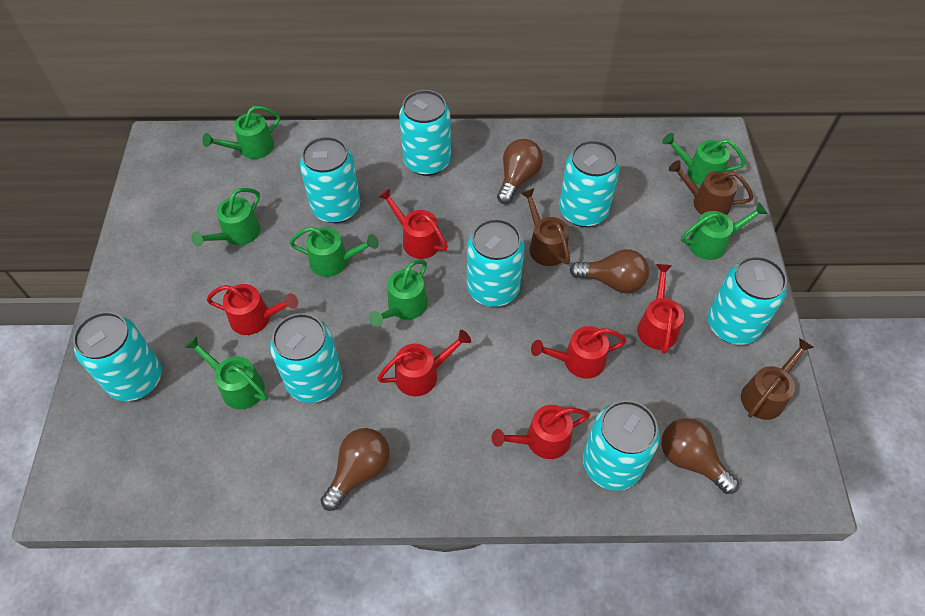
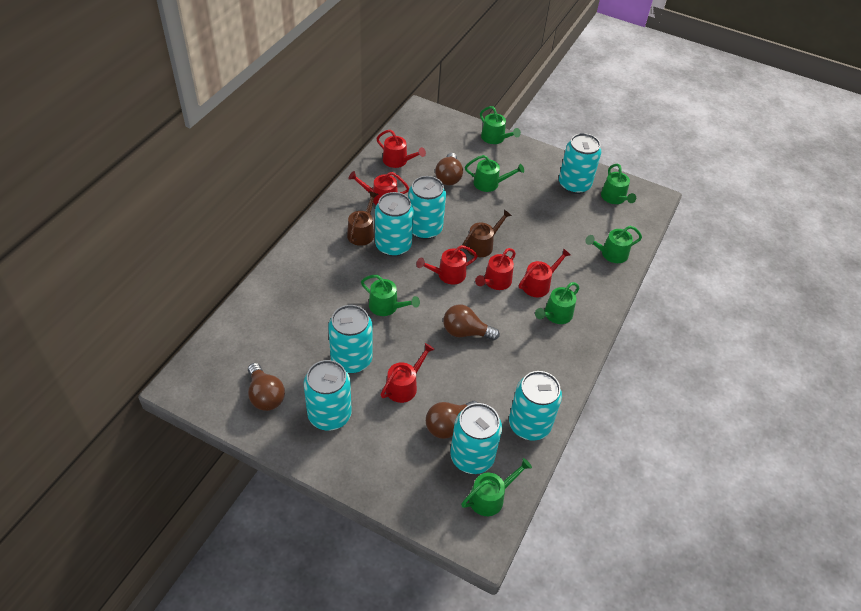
brown watering can: 3 -> 2
turquoise can: 8 -> 7

